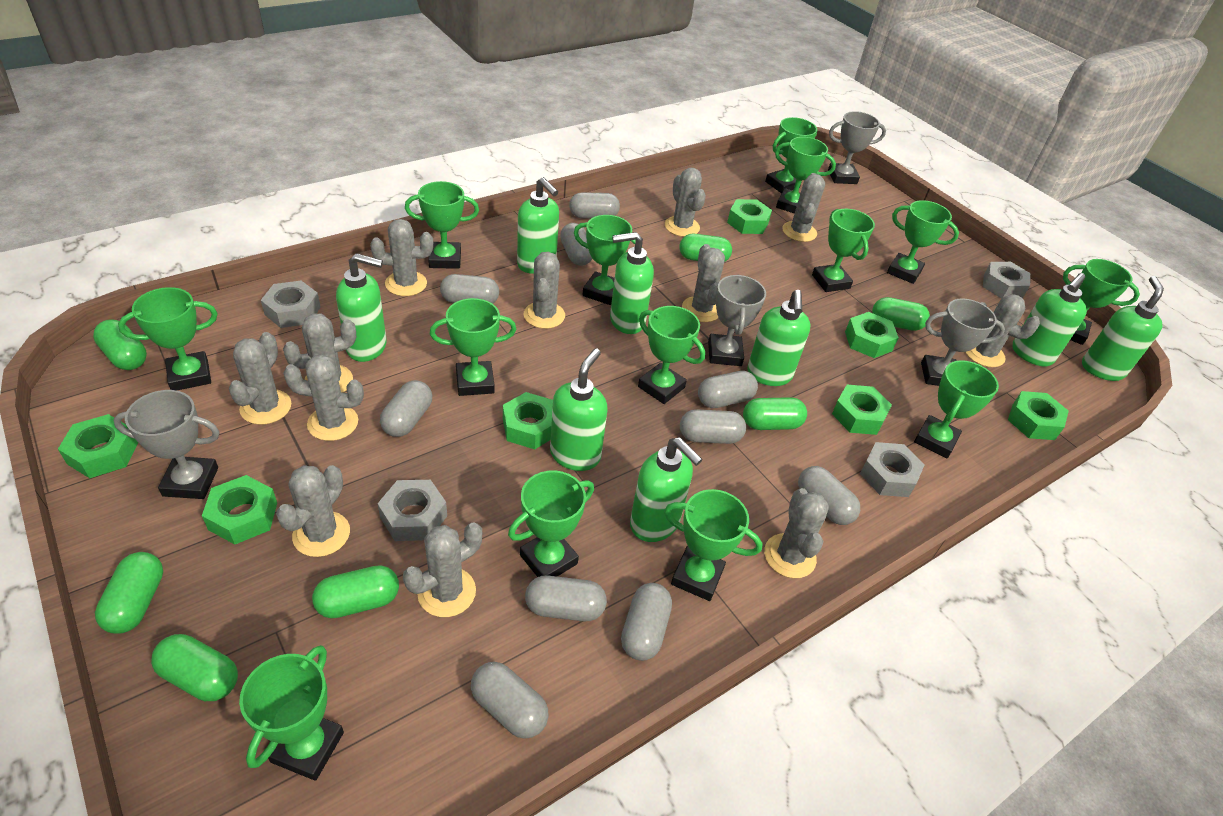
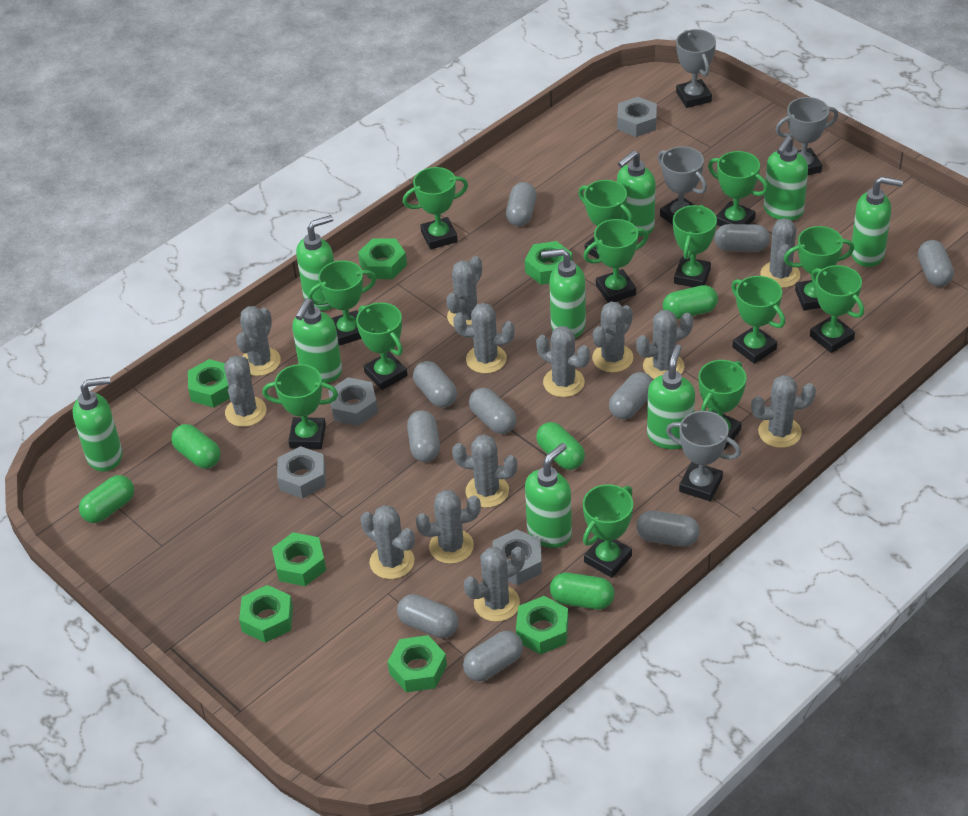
green capsule: 7 -> 5
green soap dispenser: 8 -> 9
green trophy: 14 -> 13
grey cactus: 12 -> 13

